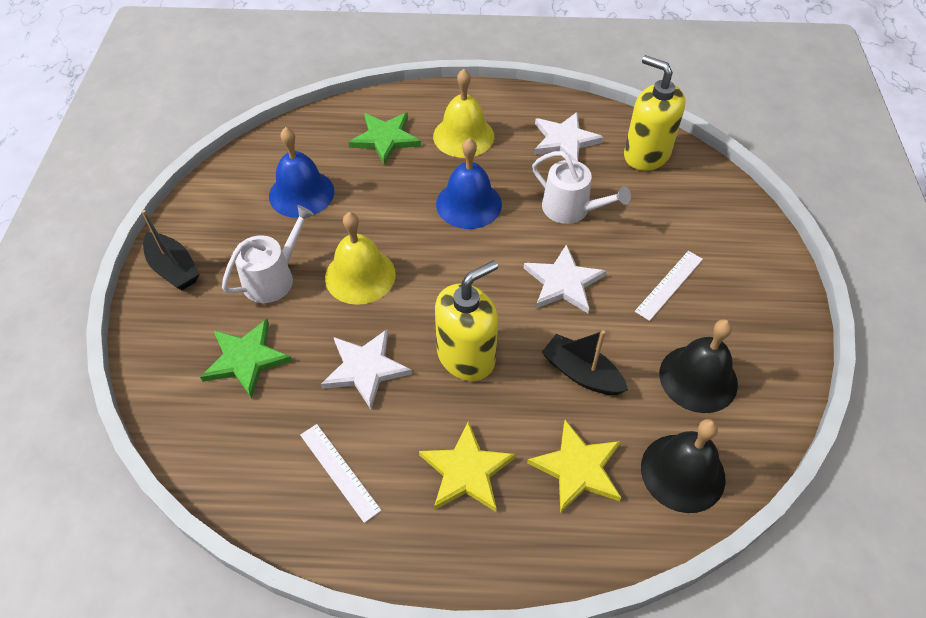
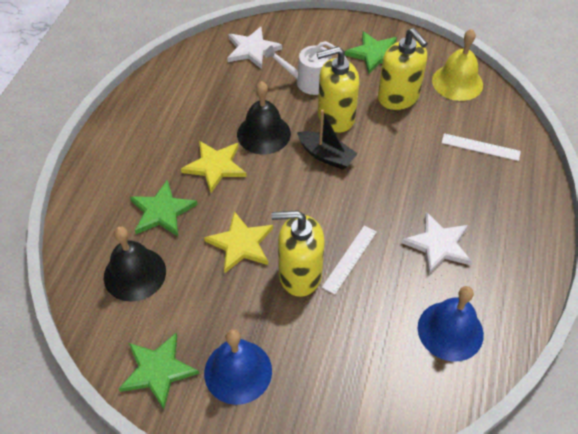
black boat: 2 -> 1
green star: 2 -> 3
white star: 3 -> 2
white watering can: 2 -> 1
yellow bell: 2 -> 1
yellow soap dispenser: 2 -> 3

